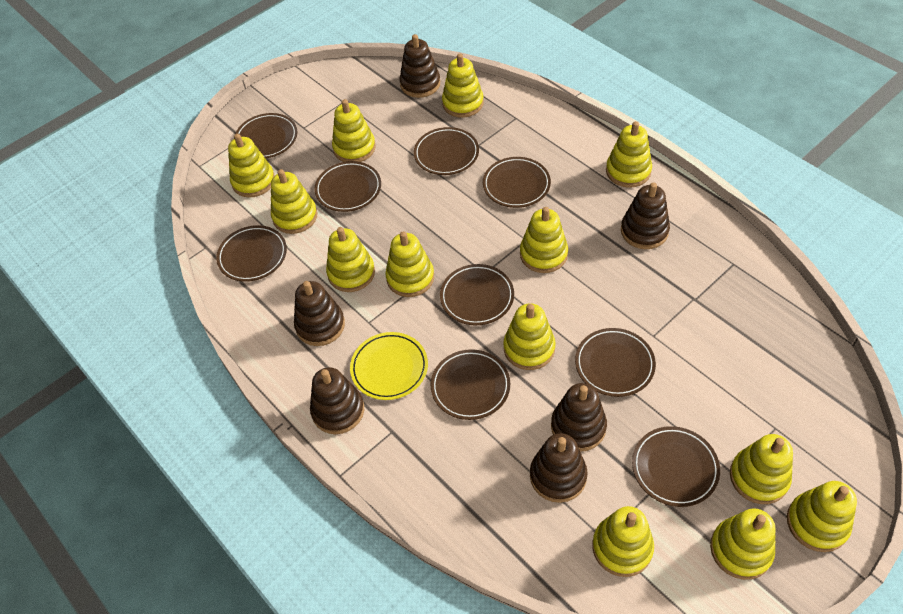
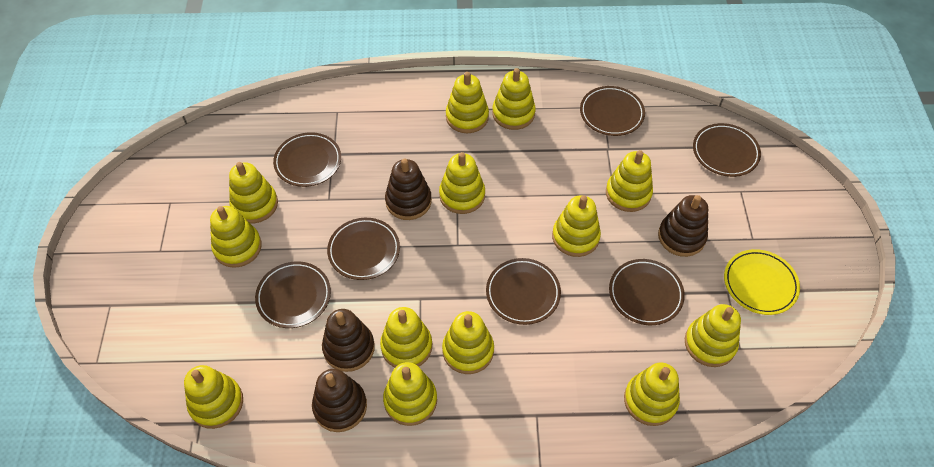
brown plate: 9 -> 7
brown stacking toy: 6 -> 4

